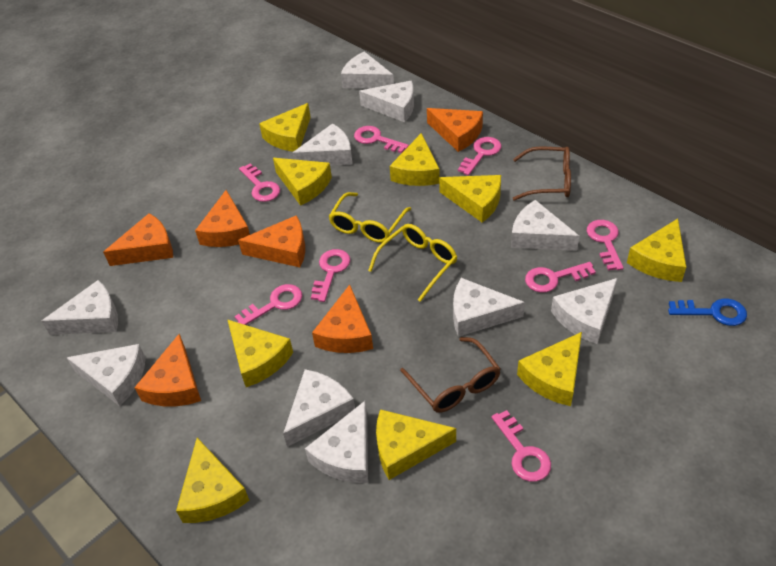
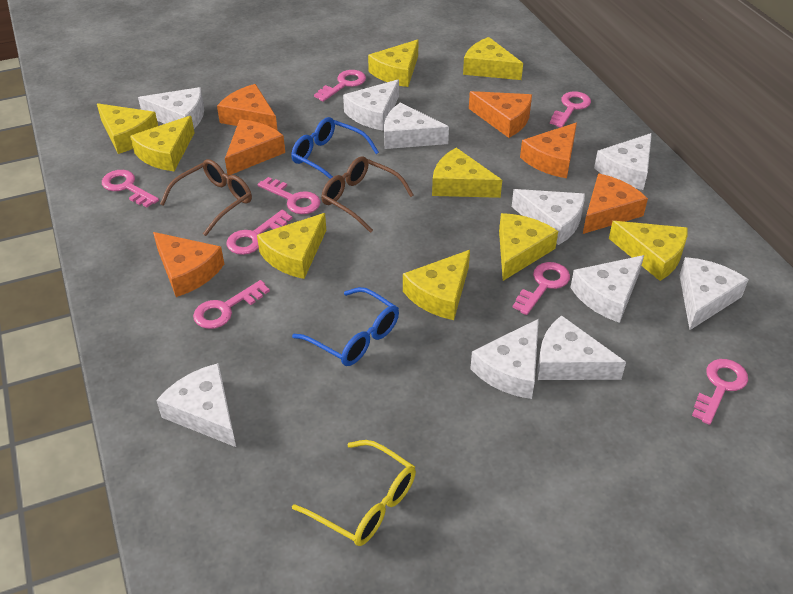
blue glasses: 0 -> 2
blue key: 1 -> 0
yellow glasses: 2 -> 1

